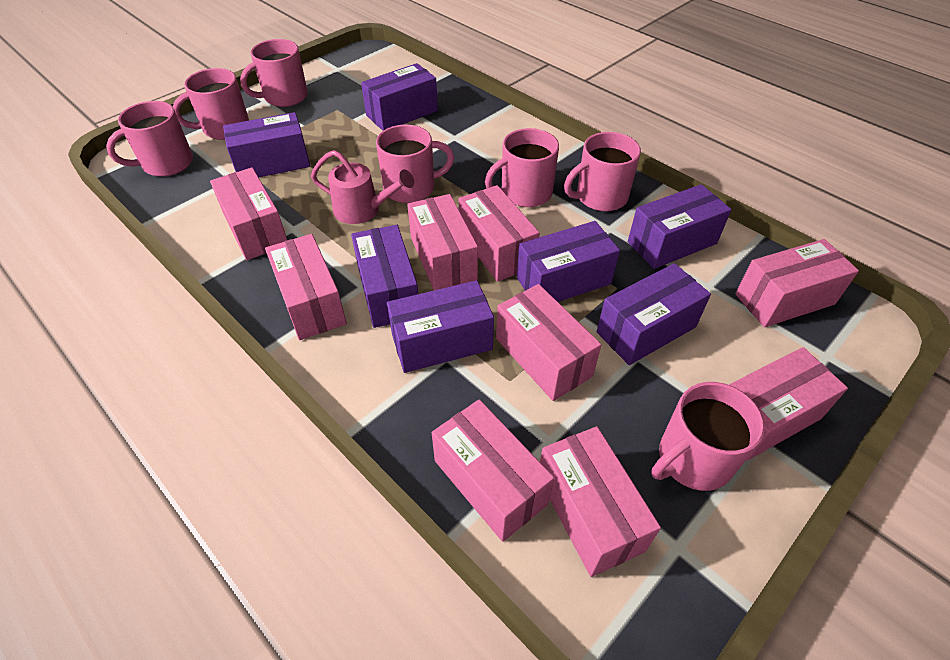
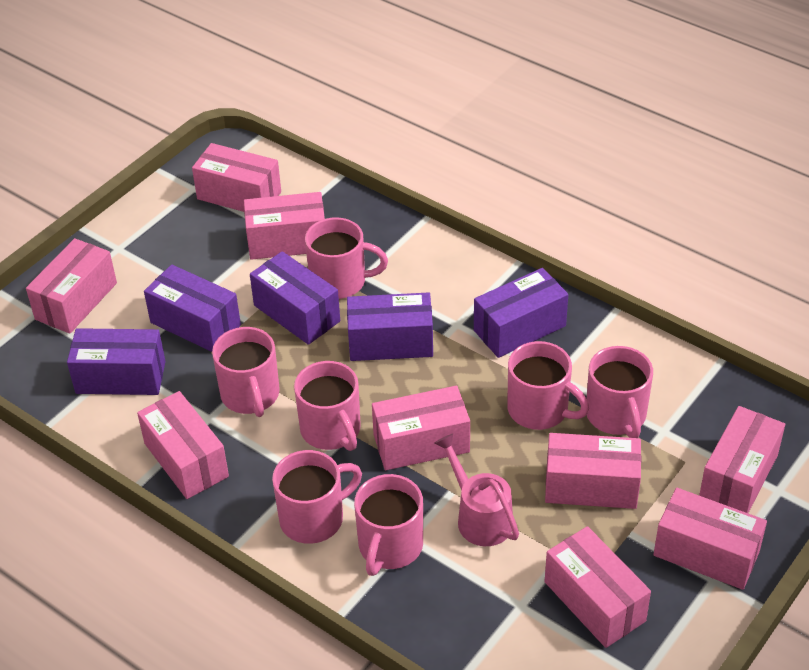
purple box: 7 -> 5

